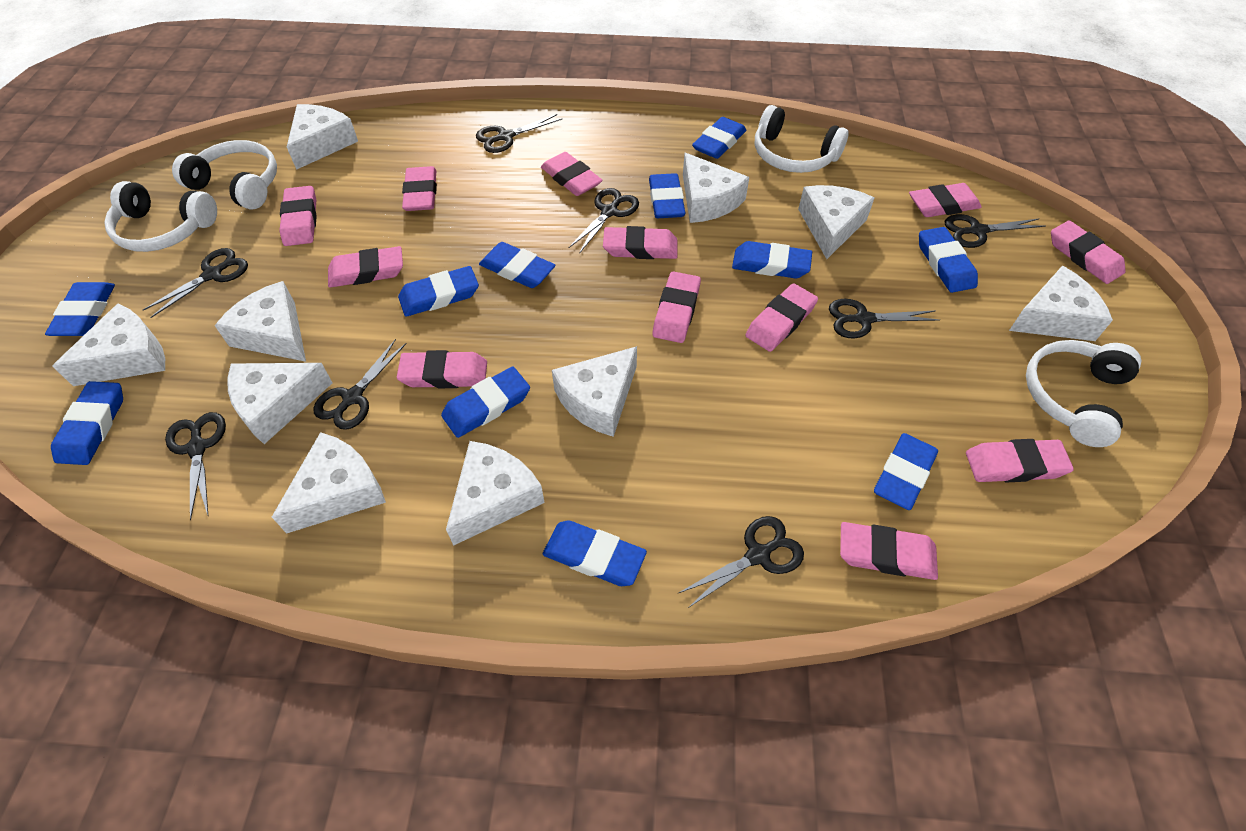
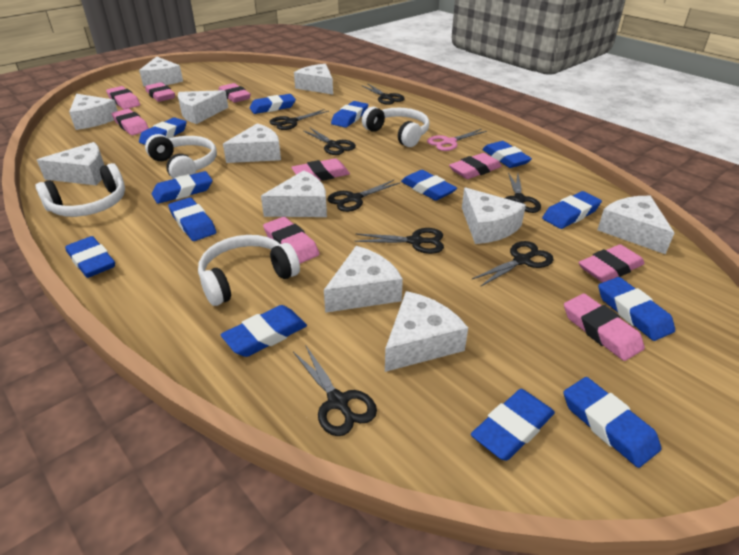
blue eraser: 11 -> 13
pink eraser: 12 -> 9
pink scissors: 0 -> 1
white cheese: 10 -> 11

